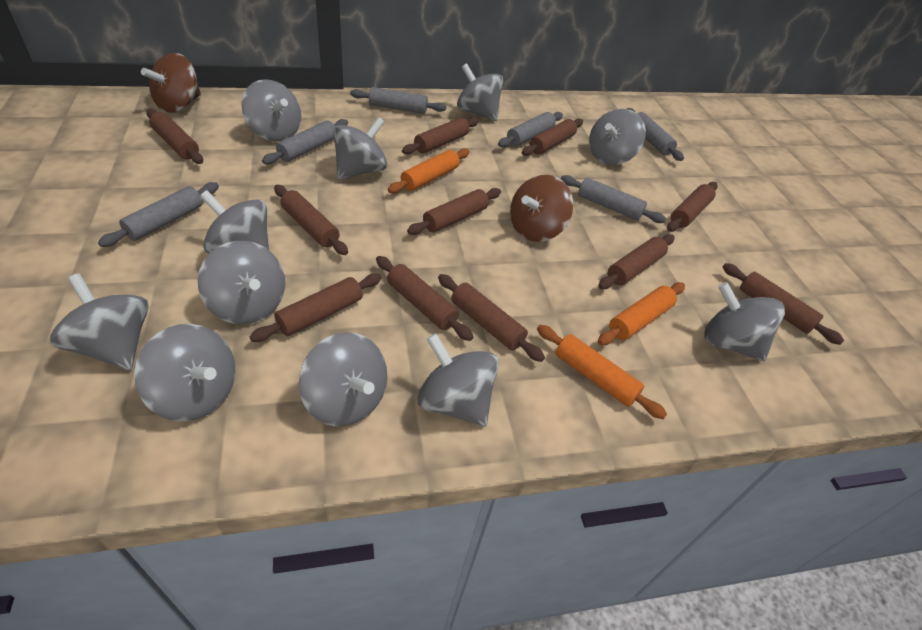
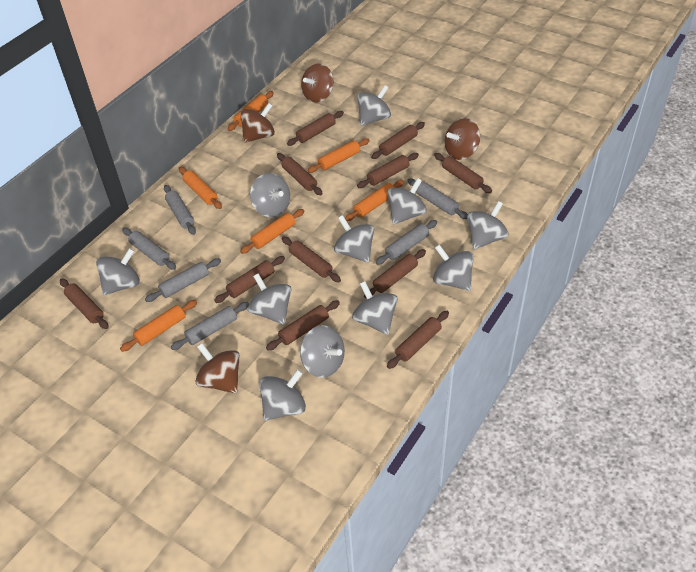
brown spinning top: 2 -> 4
orange rolling pin: 3 -> 6

